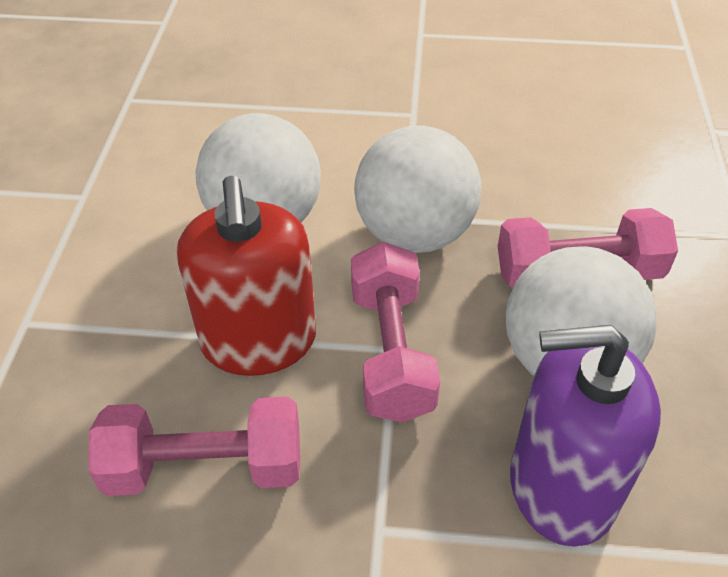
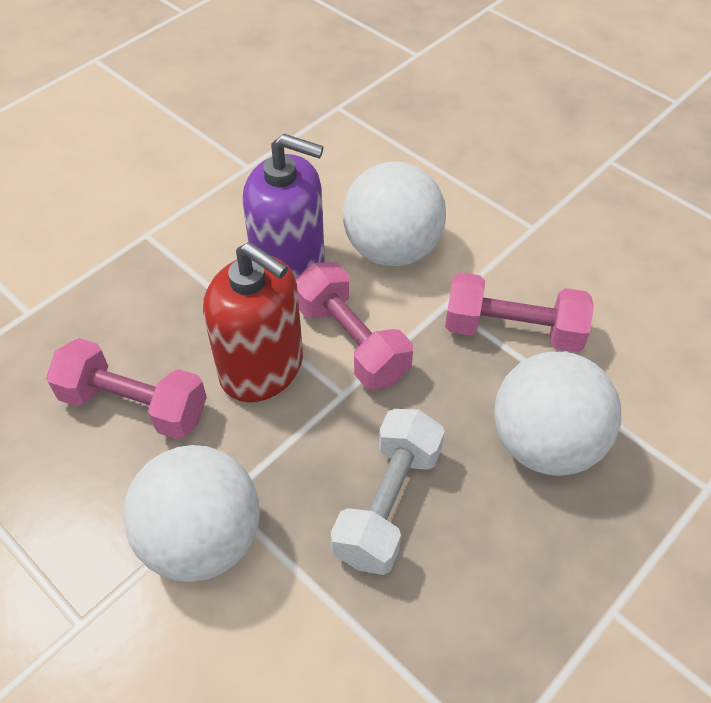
white dumbbell: 0 -> 1

